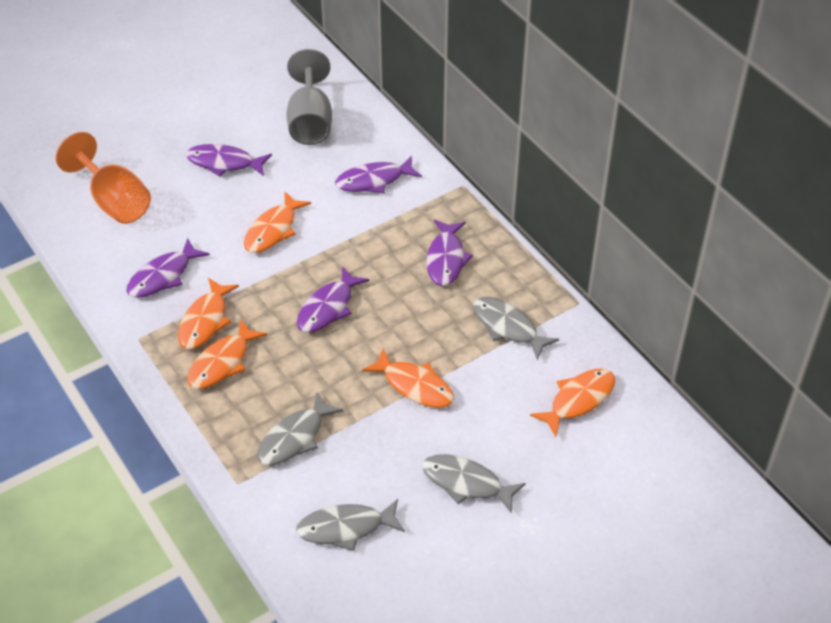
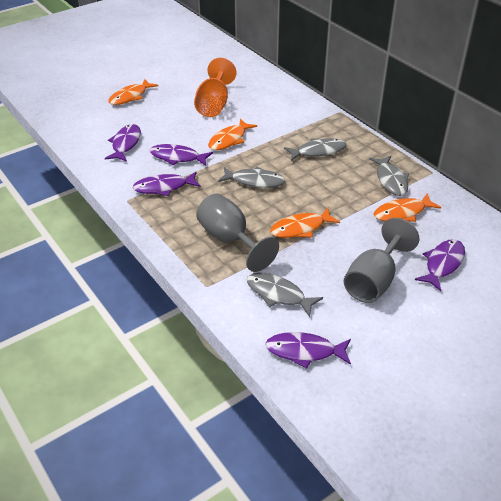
grey goblet: 1 -> 2
orange fish: 5 -> 4

